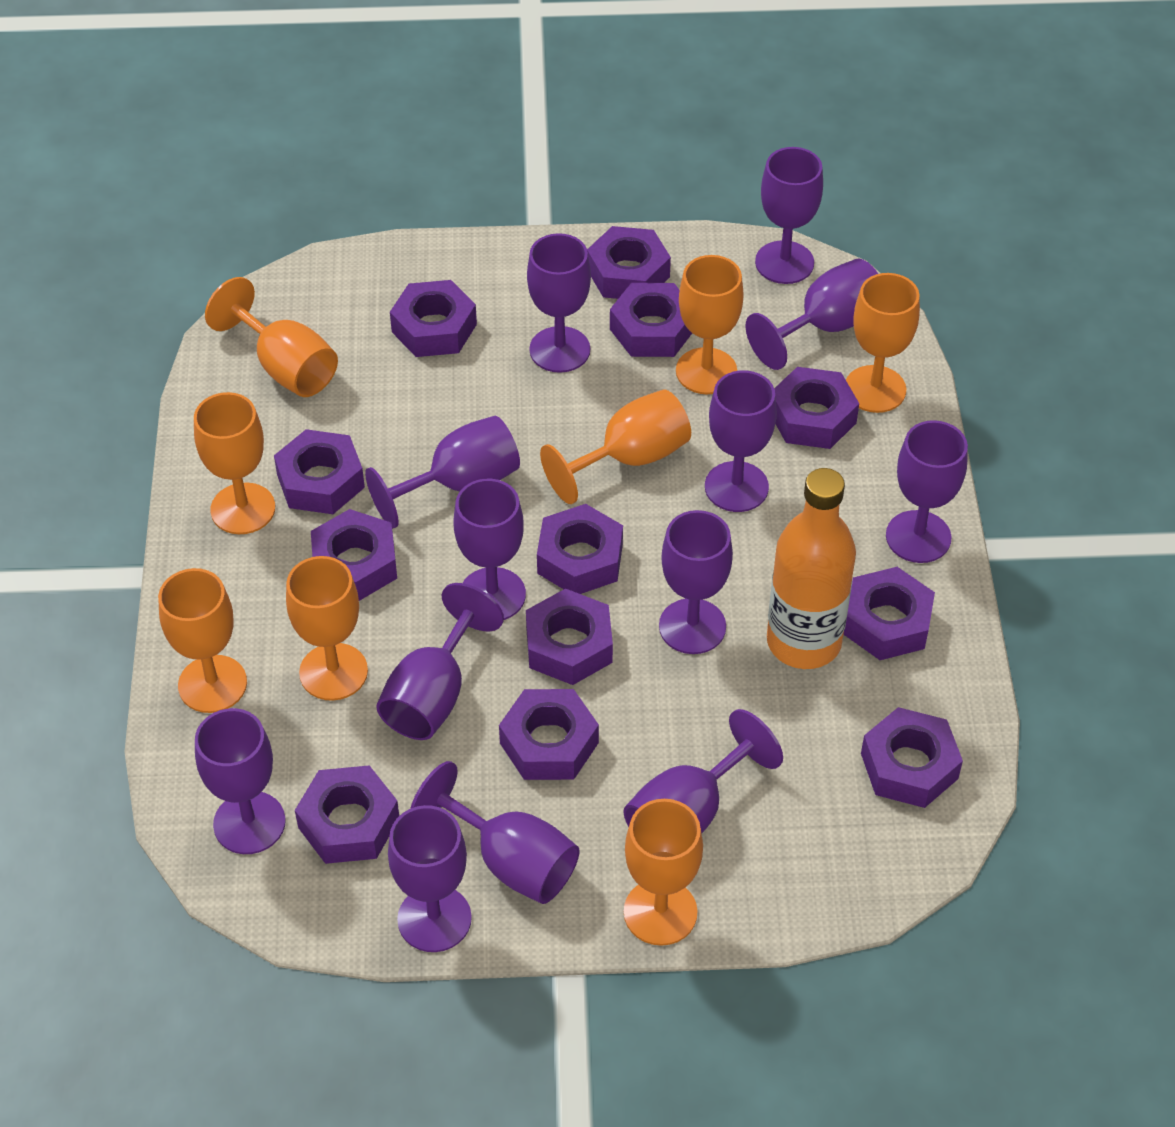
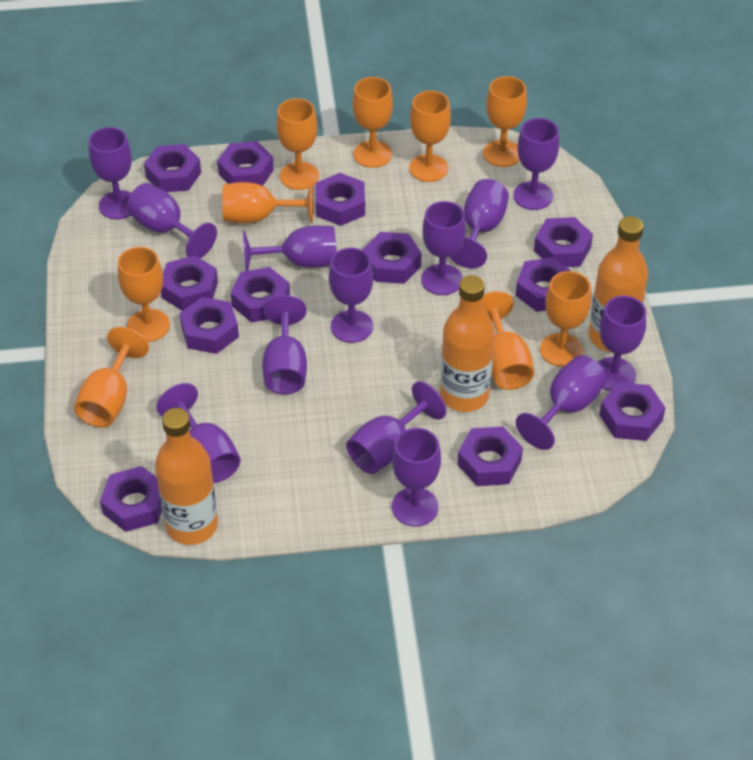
orange bottle: 1 -> 3
orange goblet: 8 -> 9

